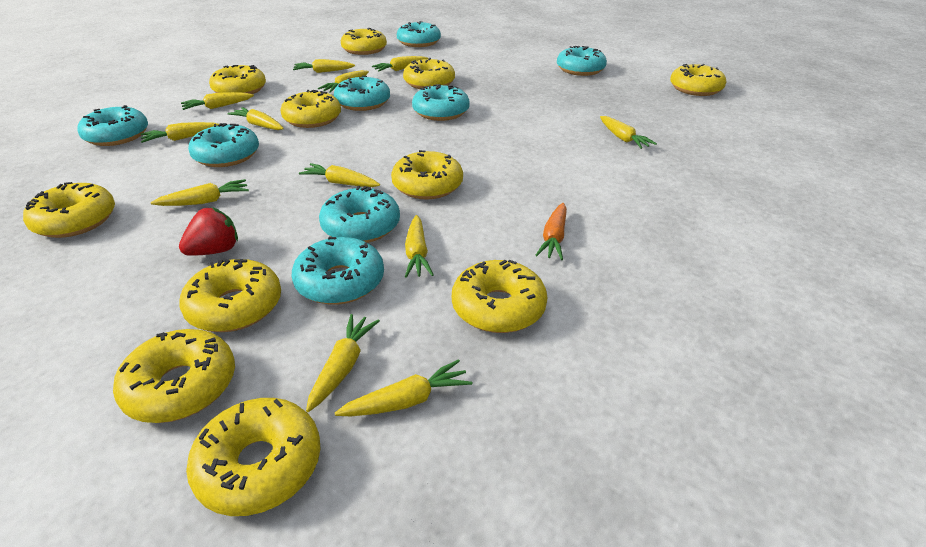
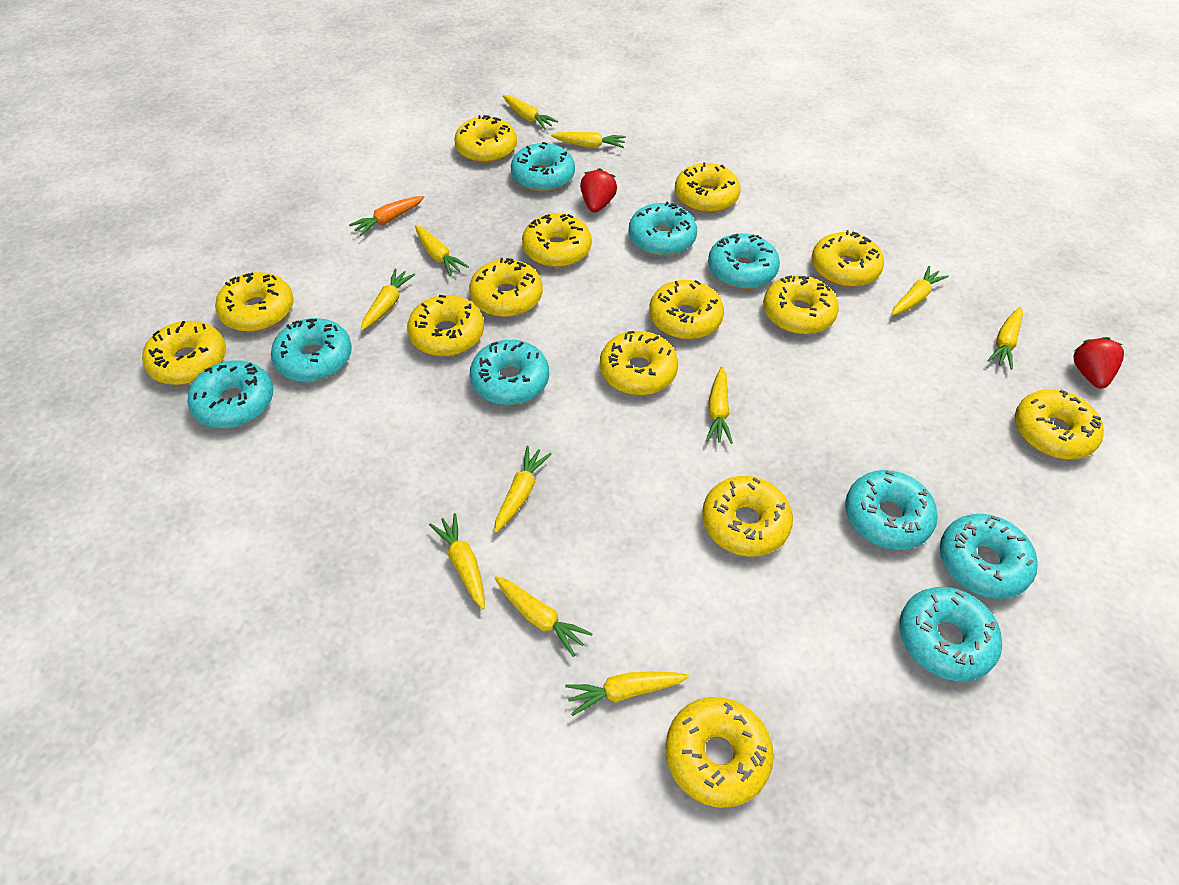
red strawberry: 1 -> 2
turquoise donut: 8 -> 9
yellow carrot: 12 -> 11
yellow donut: 11 -> 14

